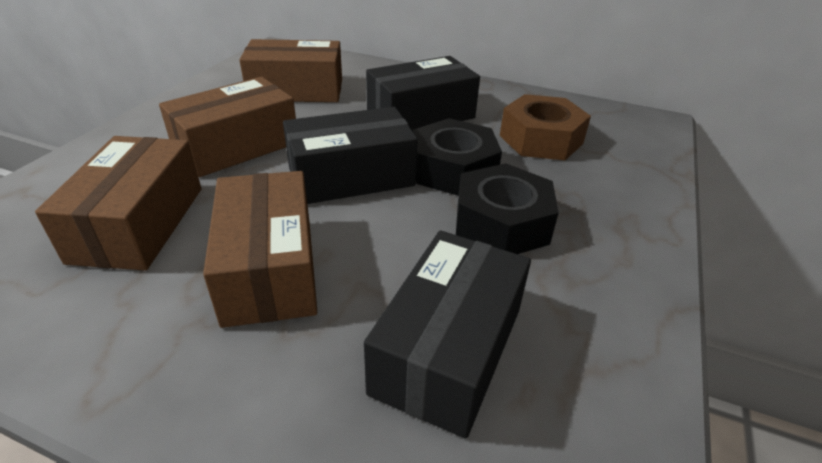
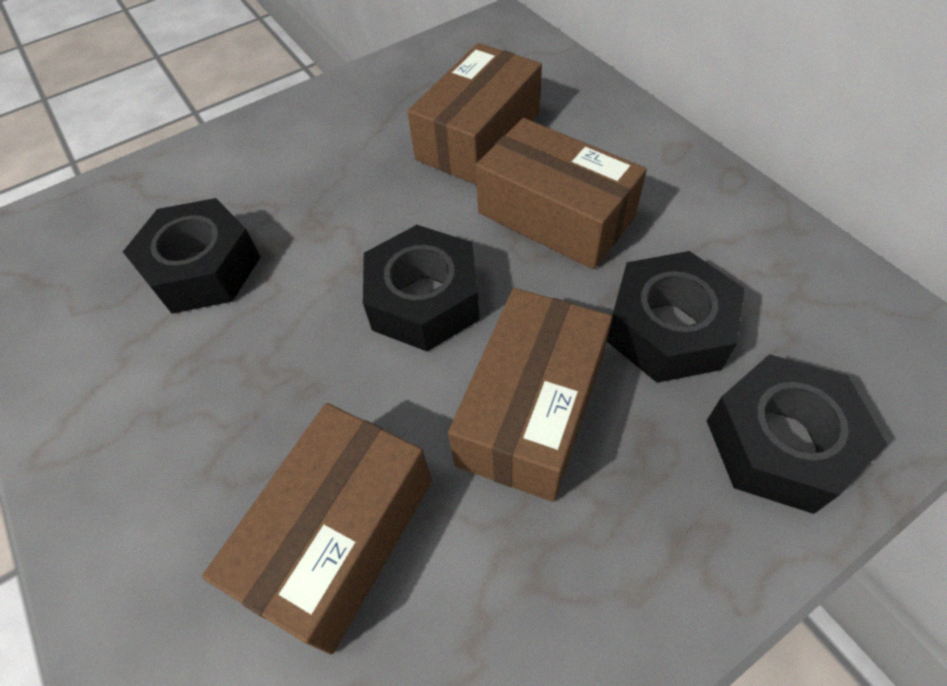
black box: 3 -> 0
black nut: 2 -> 4
brown nut: 1 -> 0

